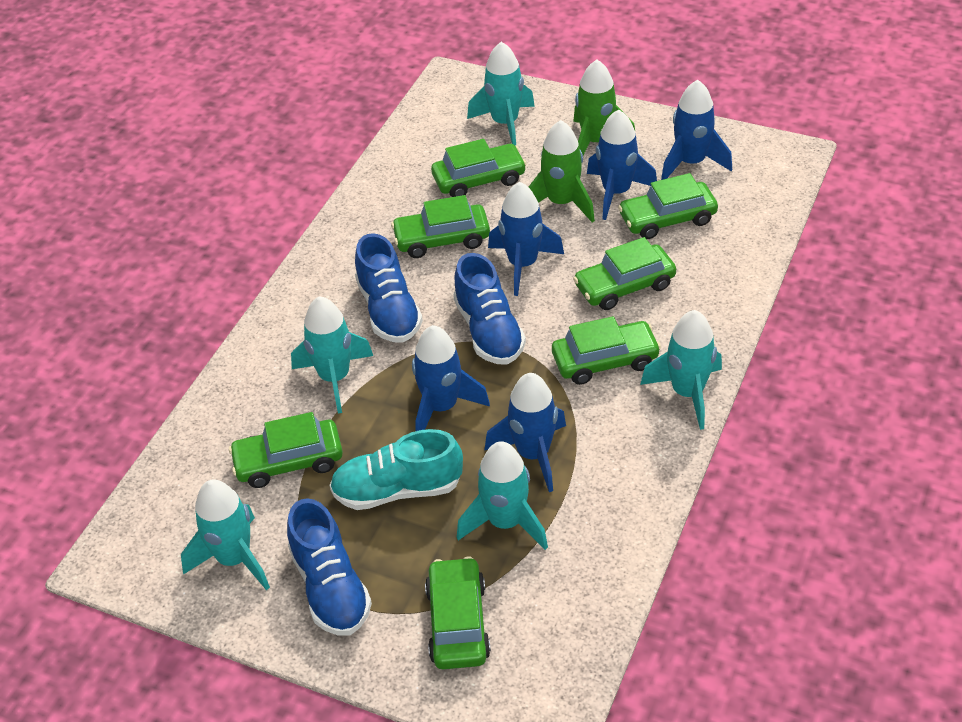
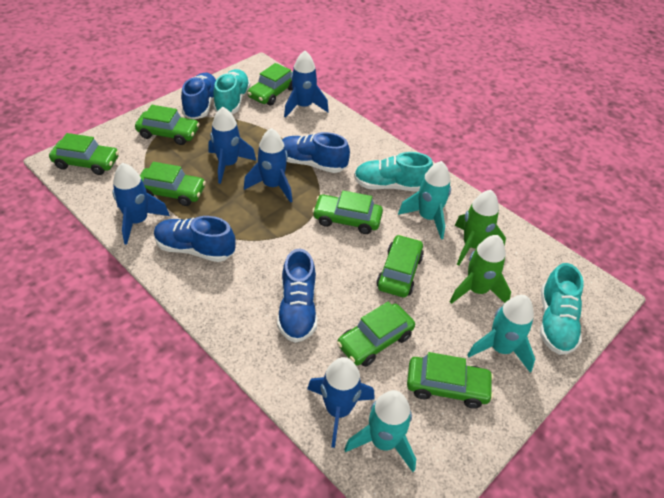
blue shoe: 3 -> 4
green car: 7 -> 8
turquoise rocket: 5 -> 3
turquoise shoe: 1 -> 3

